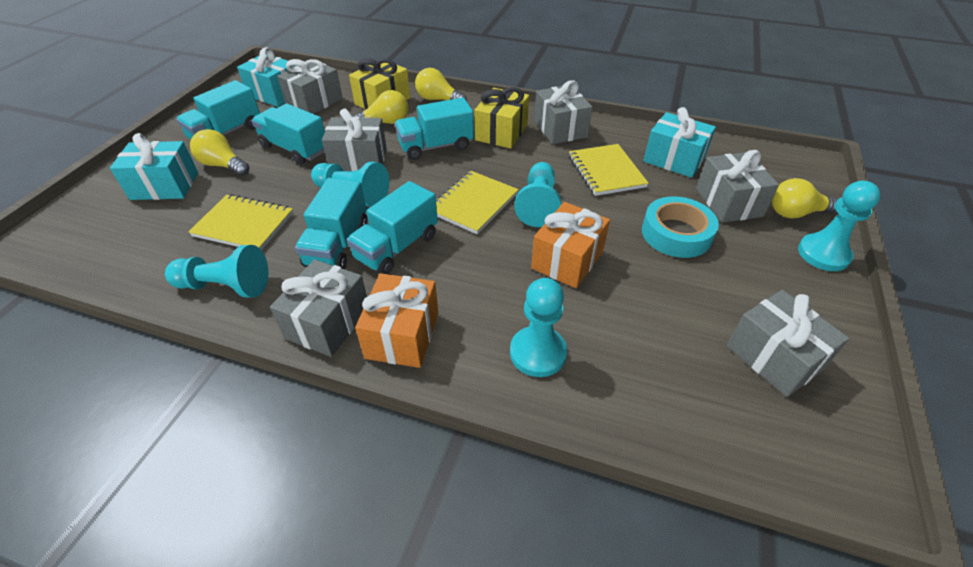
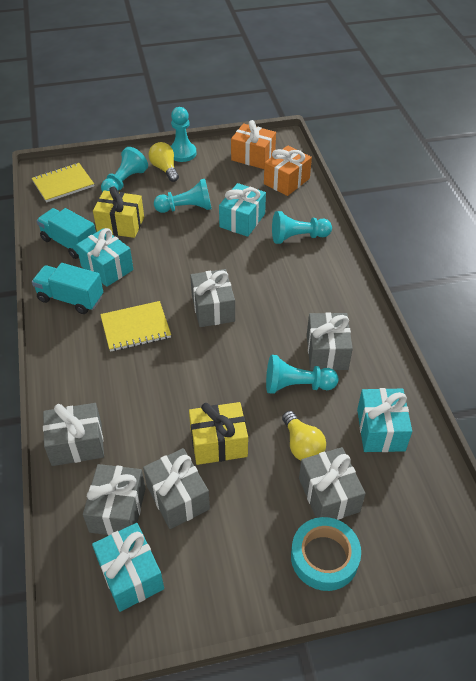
turquoise gift: 3 -> 4
turquoise truck: 5 -> 2
yellow light bulb: 4 -> 2
yellow notebook: 3 -> 2

